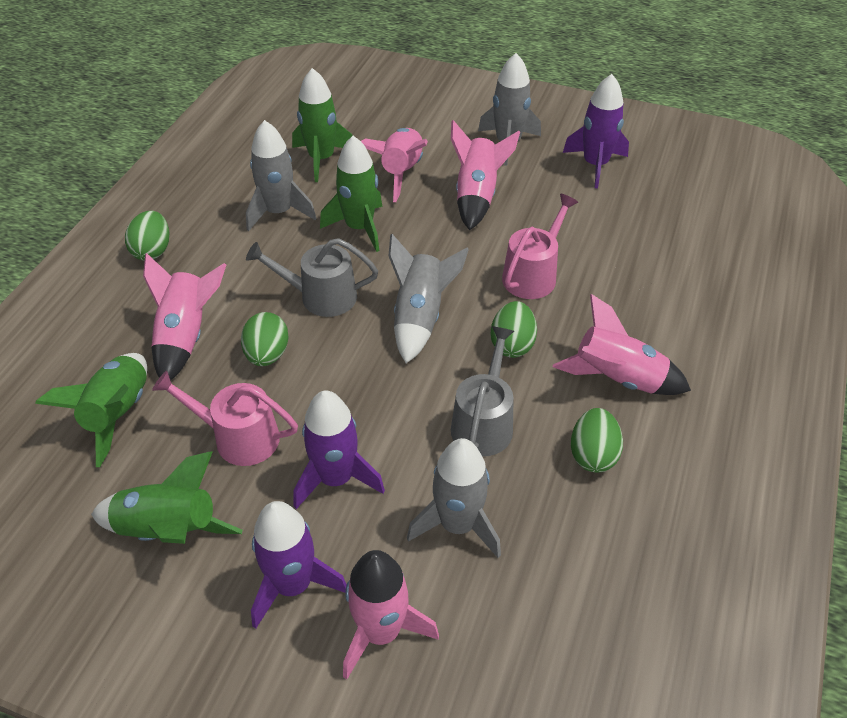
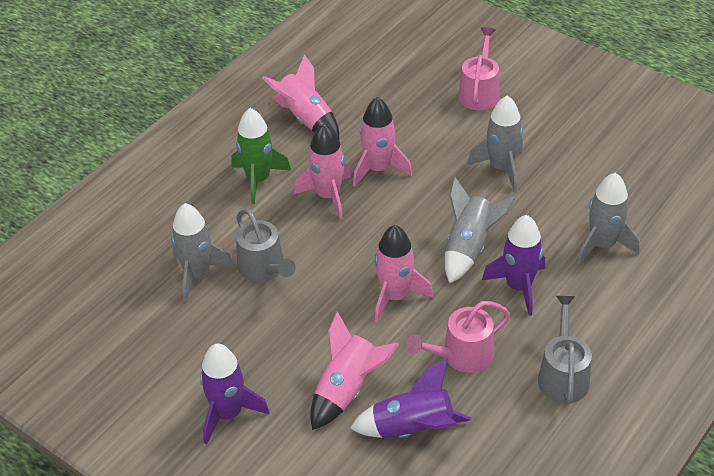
green egg: 4 -> 0
green rocket: 4 -> 1

